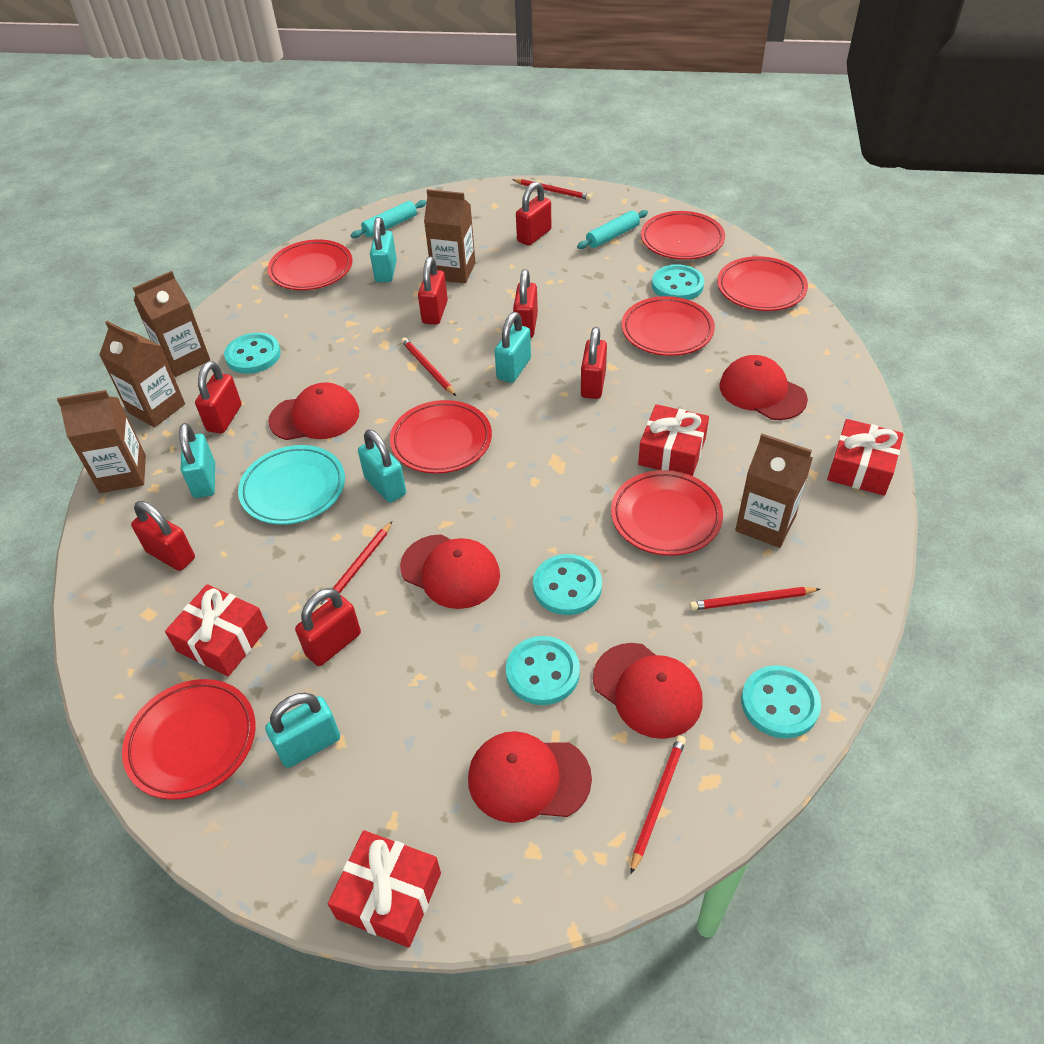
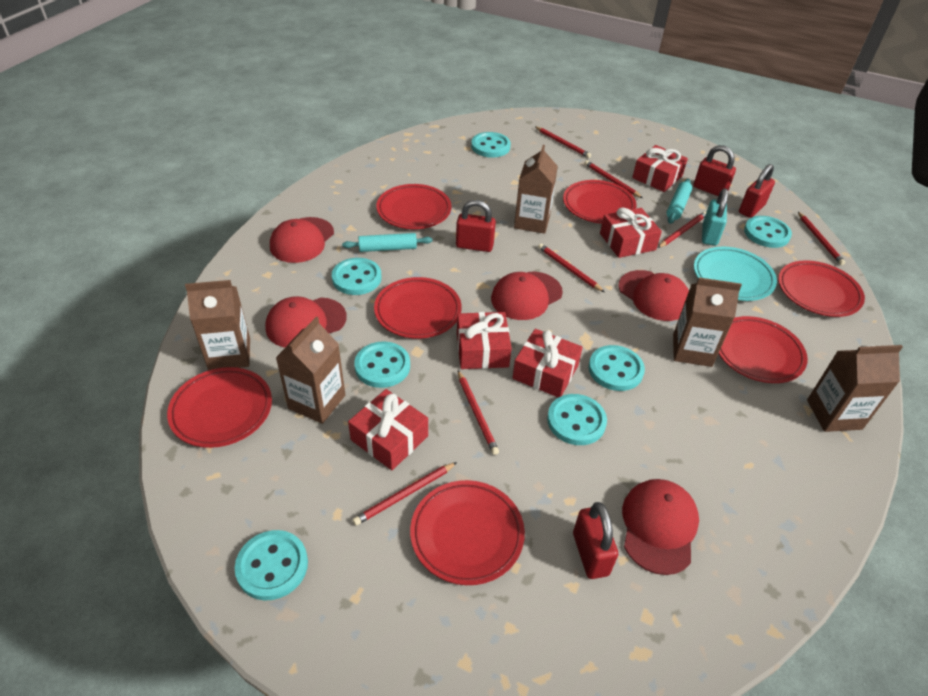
red gift: 4 -> 5
red padlock: 7 -> 4
red pencil: 5 -> 7
turquoise button: 5 -> 7
turquoise padlock: 5 -> 1

